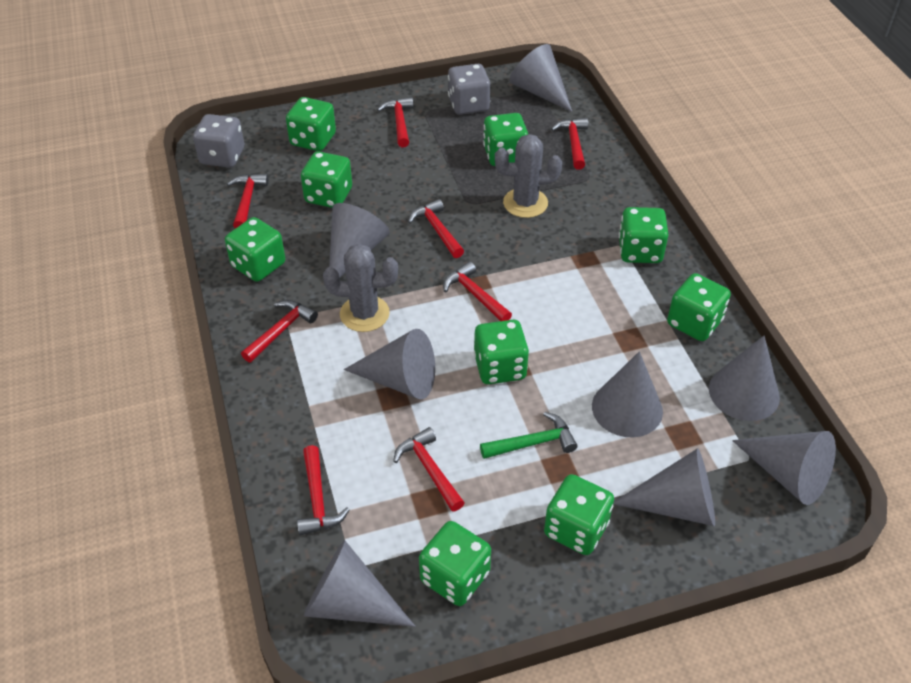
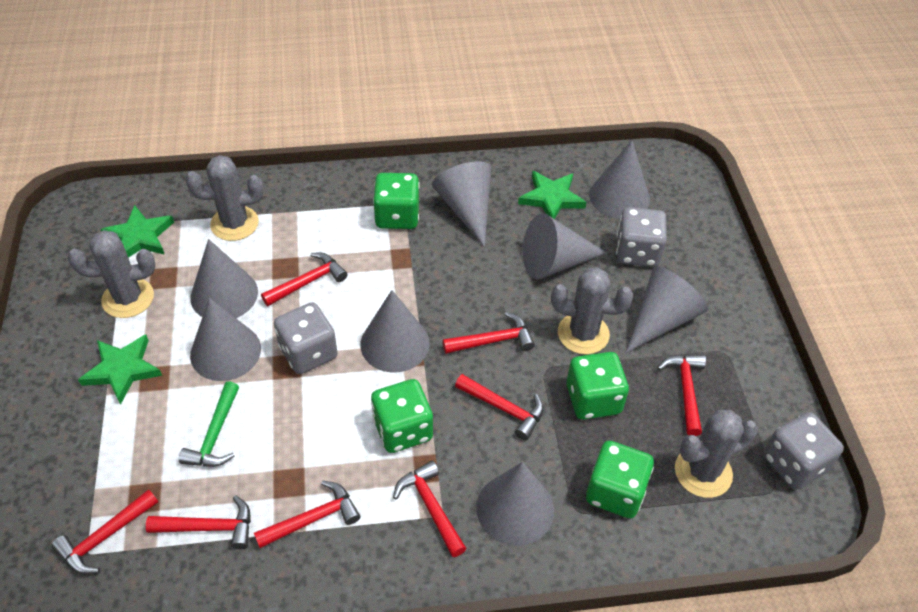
green dice: 9 -> 4
green star: 0 -> 3
grey cactus: 2 -> 4
grey dice: 2 -> 3

